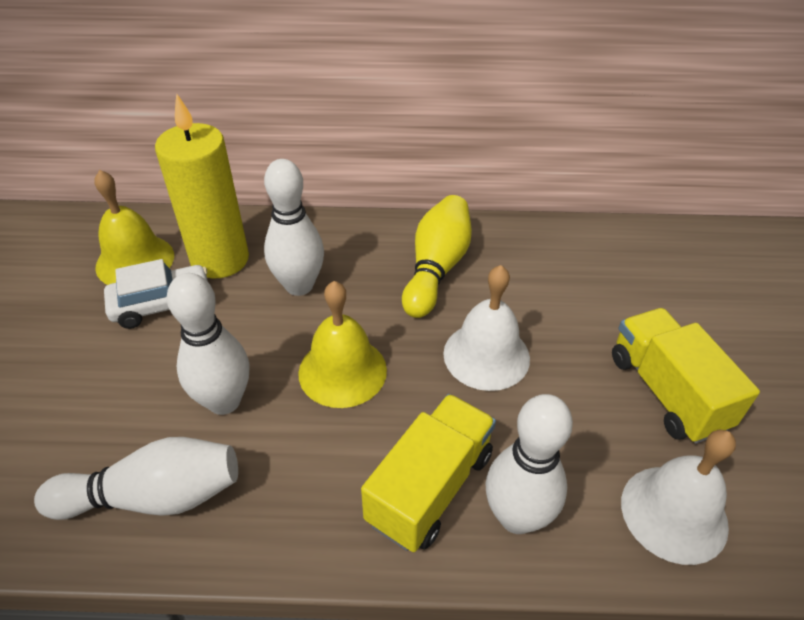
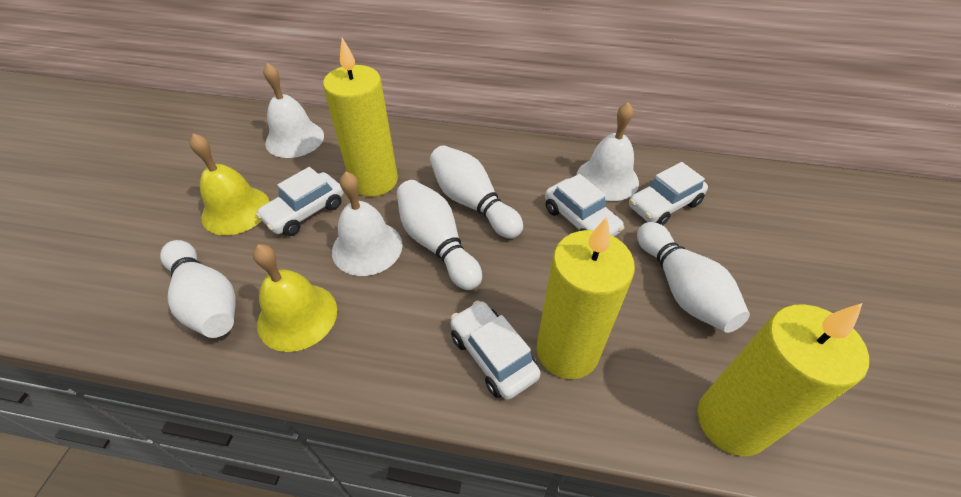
white bell: 2 -> 3
white car: 1 -> 4
yellow bowling pin: 1 -> 0
yellow candle: 1 -> 3
yellow truck: 2 -> 0

